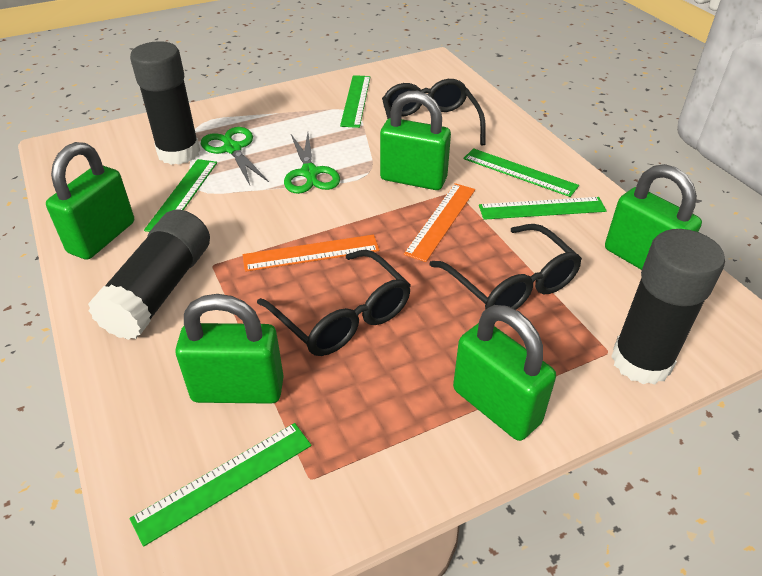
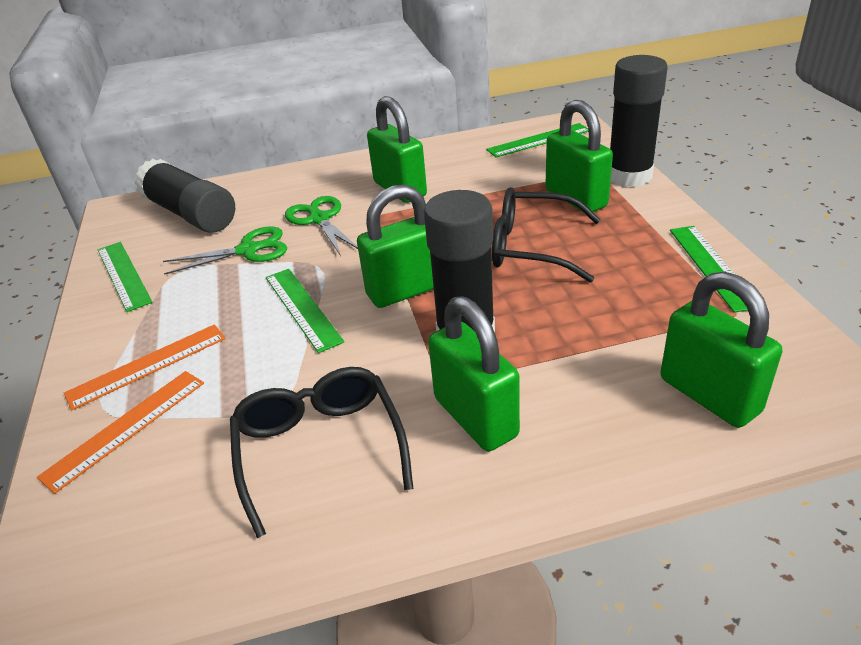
black glasses: 3 -> 2
green ruler: 5 -> 4

